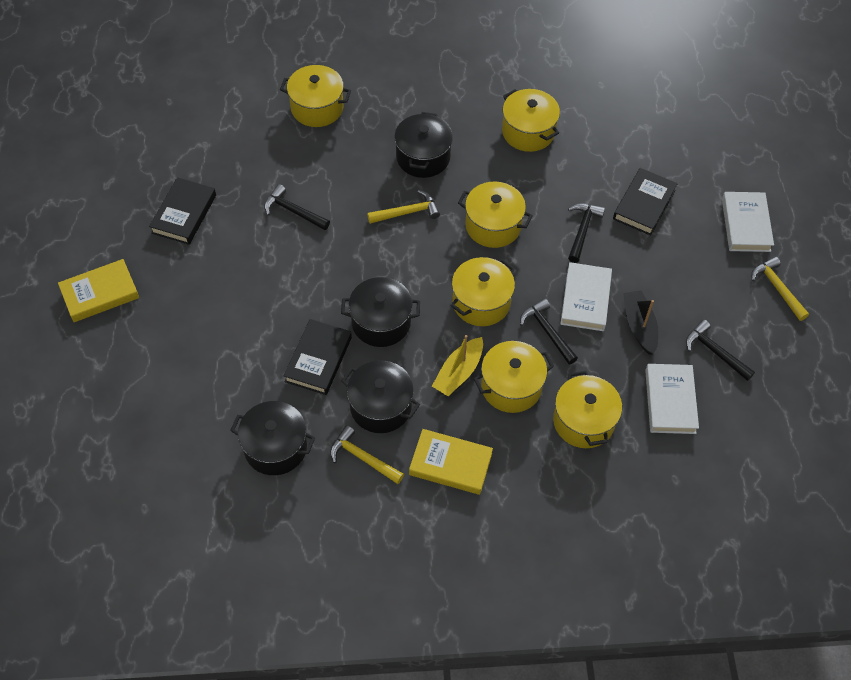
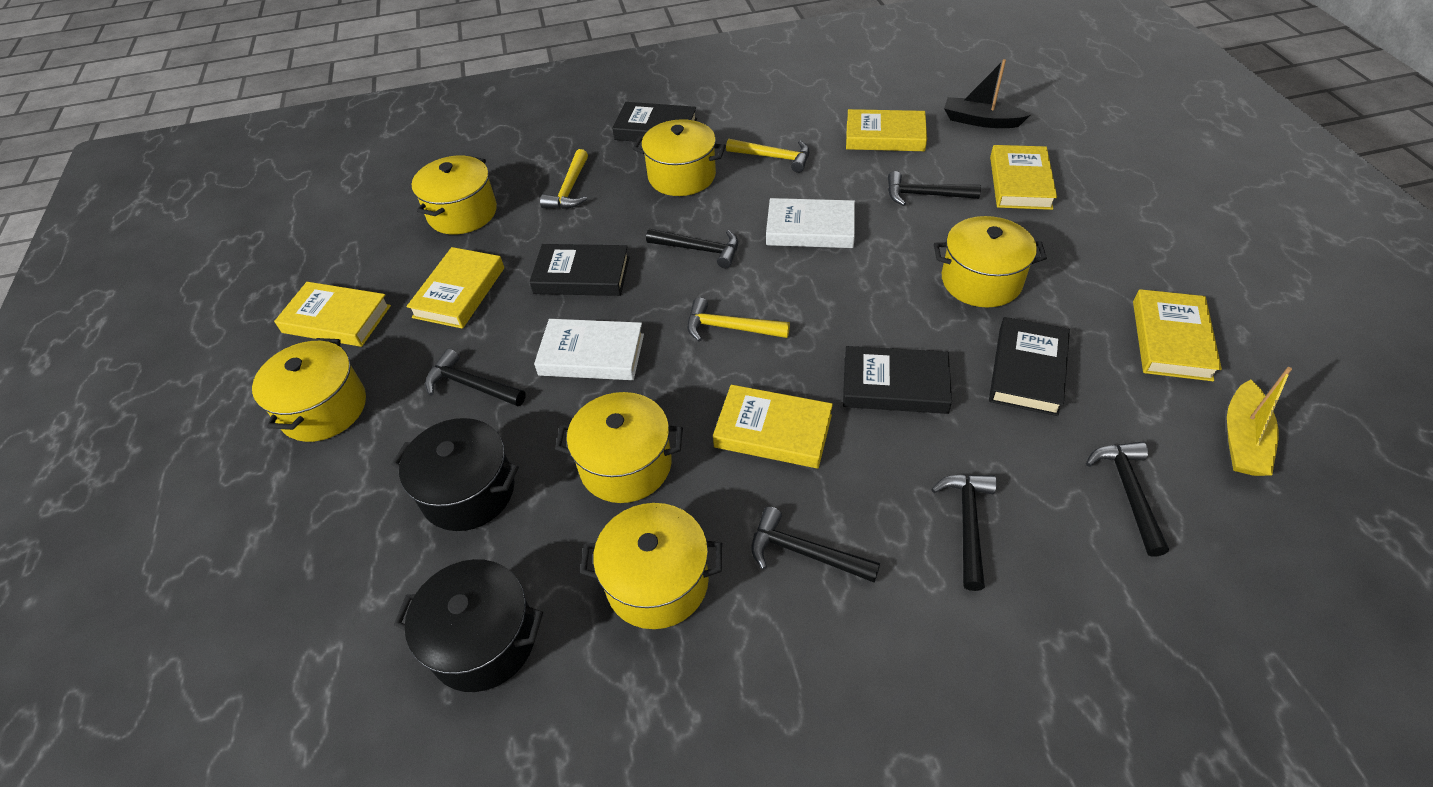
black book: 3 -> 4
black hammer: 4 -> 6
black pot: 4 -> 2
white book: 3 -> 2
yellow book: 2 -> 6

